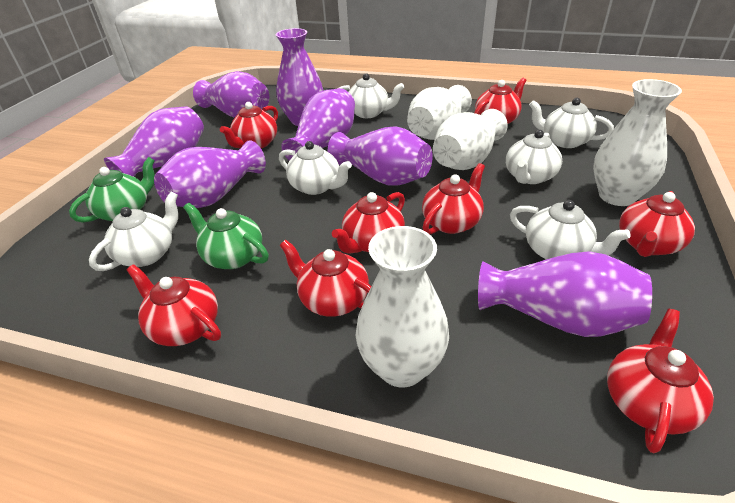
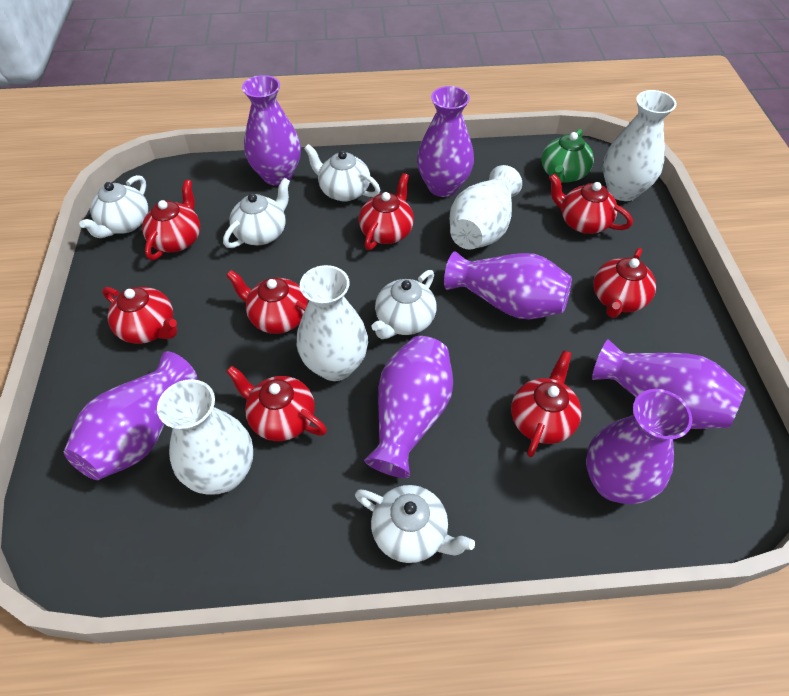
green teapot: 2 -> 1
white teapot: 6 -> 5

